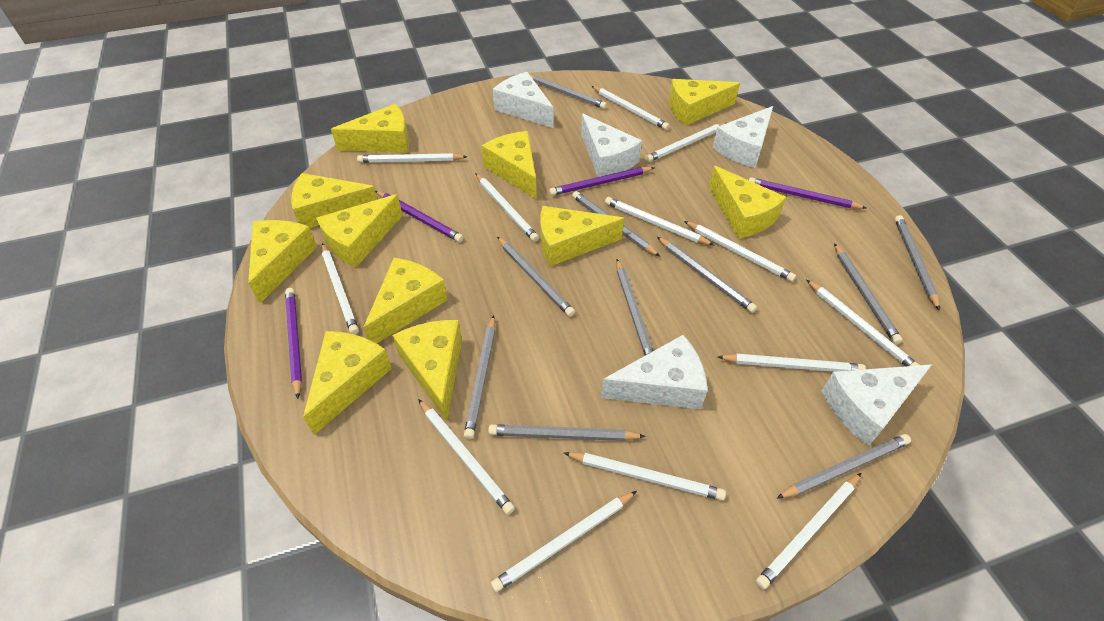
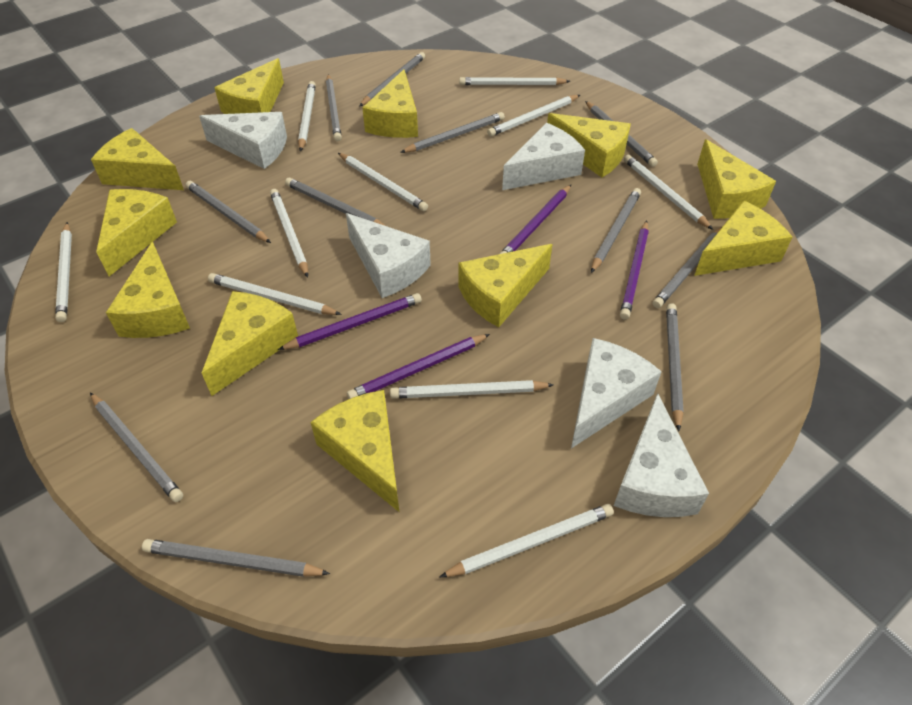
grey pencil: 10 -> 11
white pencil: 13 -> 10

